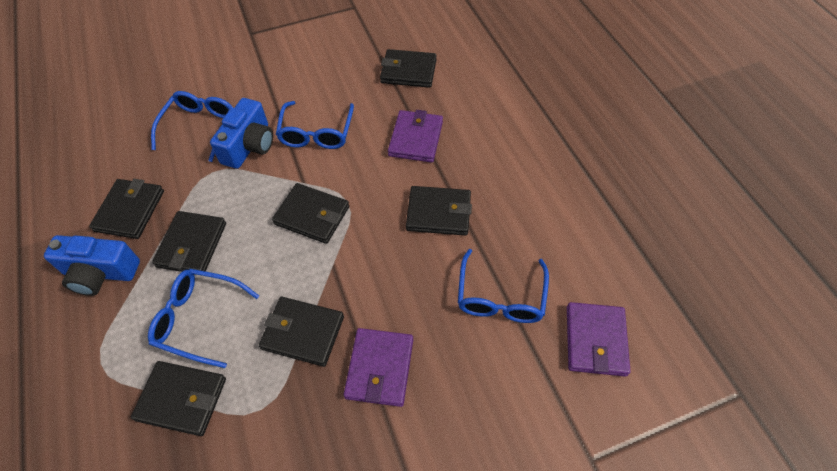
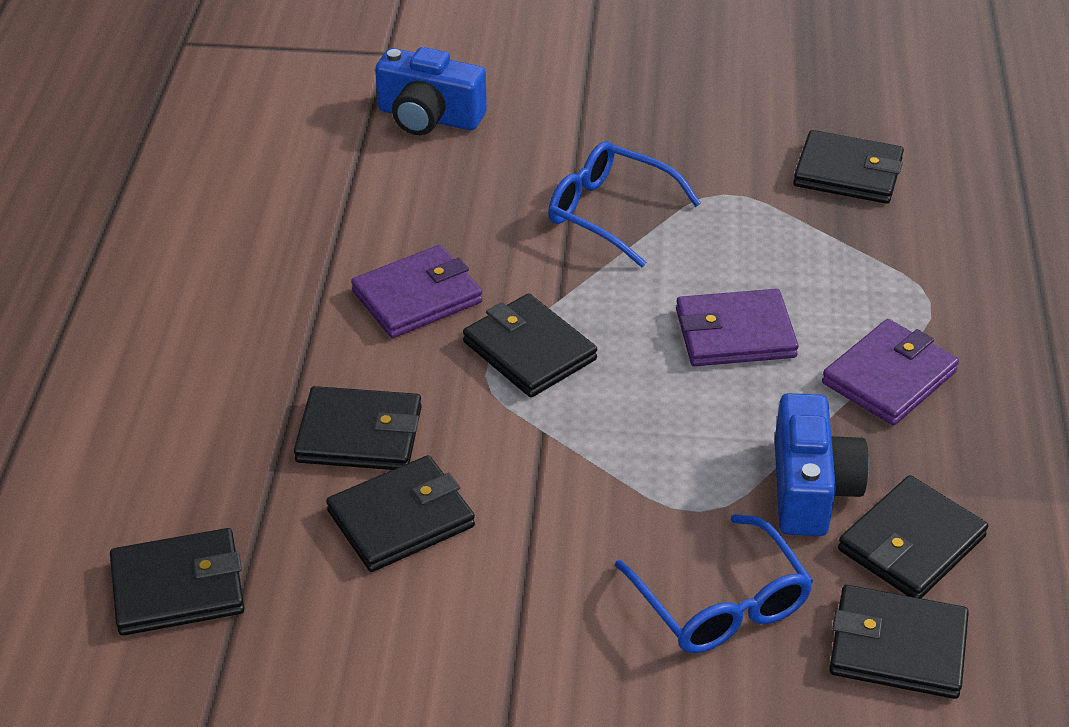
blue glasses: 4 -> 2

